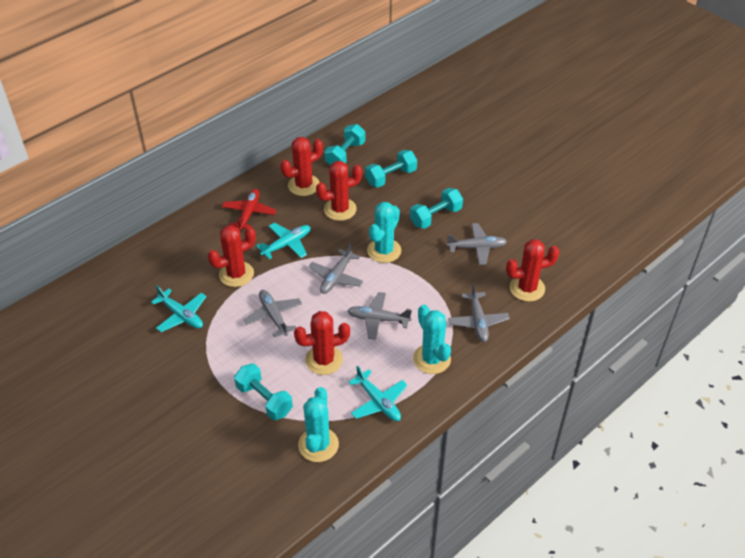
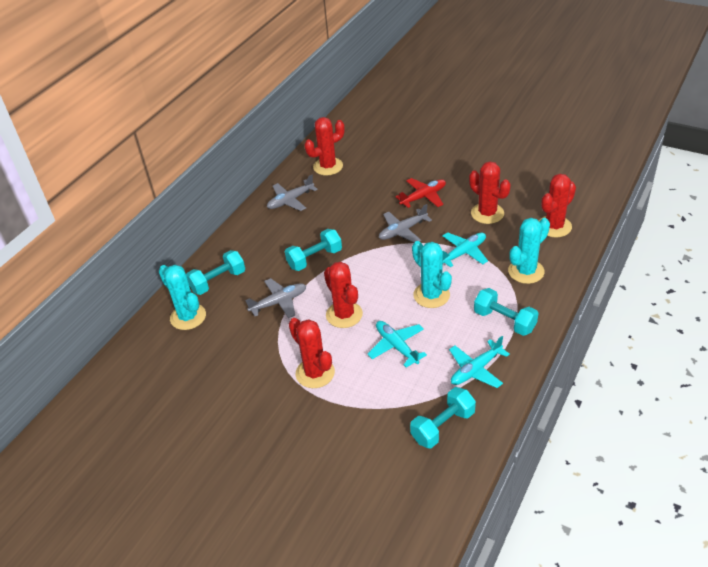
grey plane: 5 -> 3

